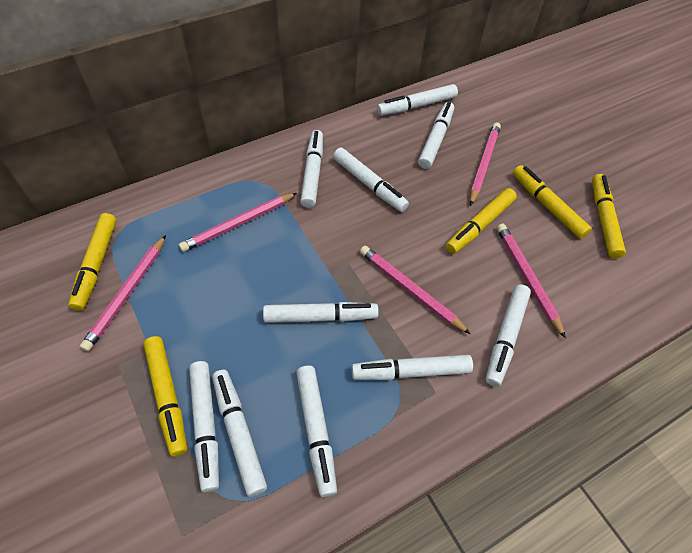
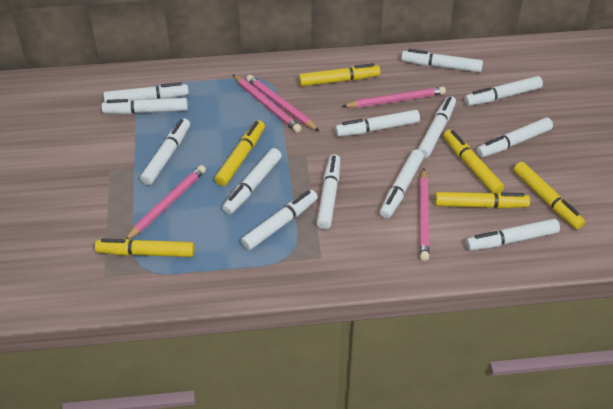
white marker: 10 -> 13
yellow marker: 5 -> 6

